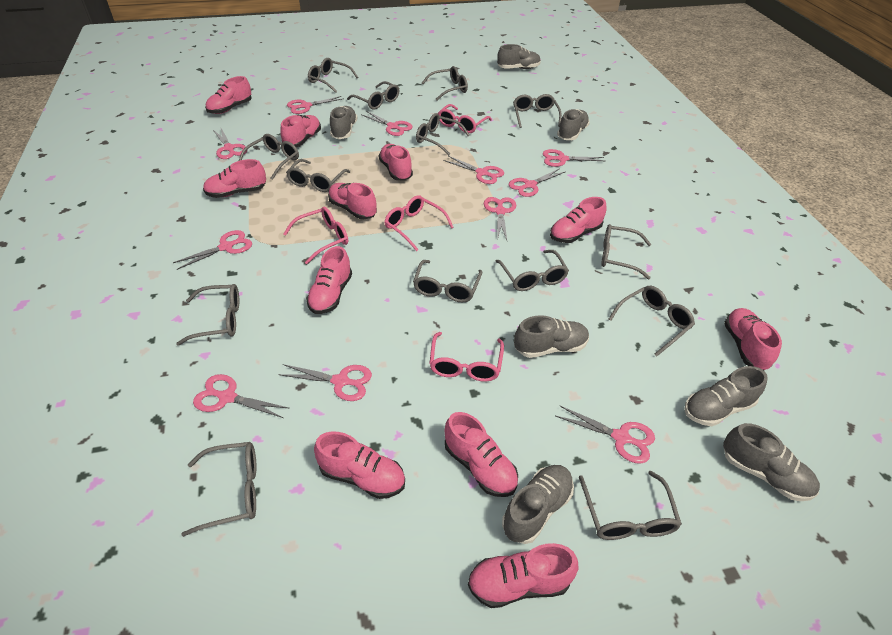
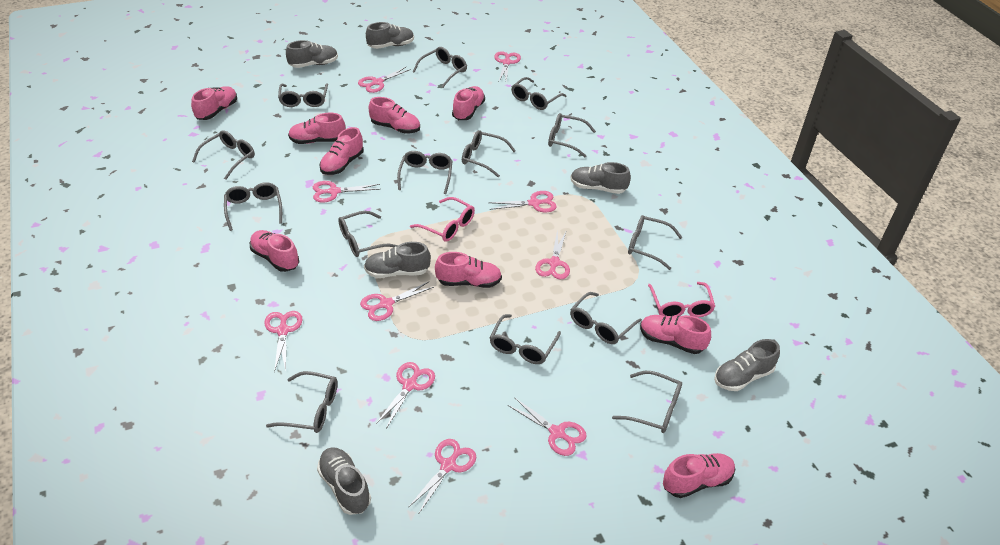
grey shoe: 7 -> 6
pink glasses: 4 -> 2
pink scissors: 11 -> 10
pink shoe: 11 -> 9

